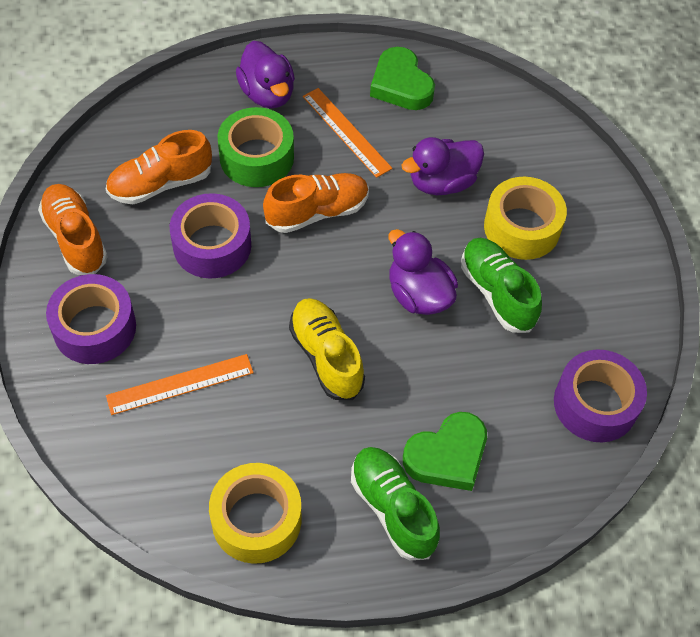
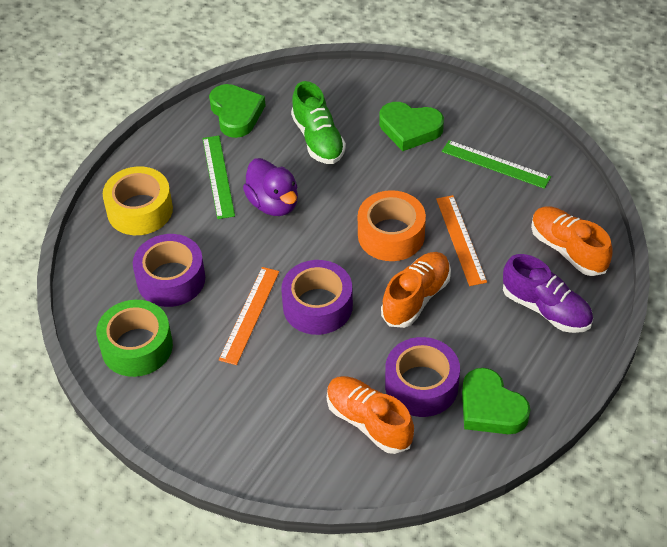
green heart: 2 -> 3
green ruler: 0 -> 2
green shoe: 2 -> 1
orange tape: 0 -> 1
purple duck: 3 -> 1
purple shoe: 0 -> 1
yellow shoe: 1 -> 0
yellow tape: 2 -> 1

